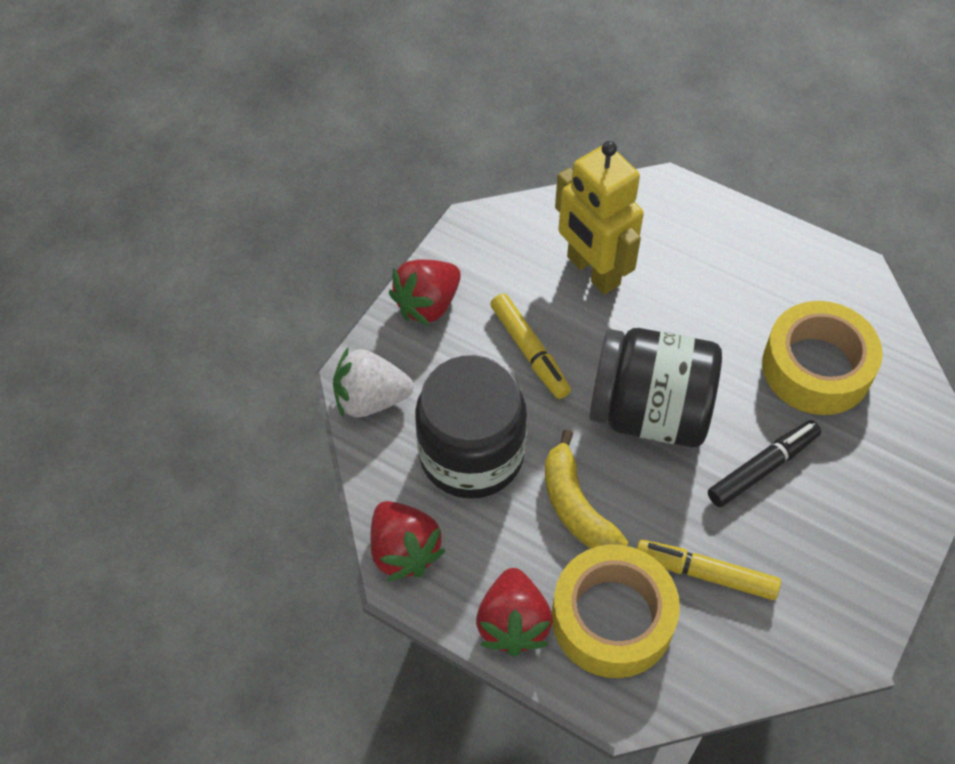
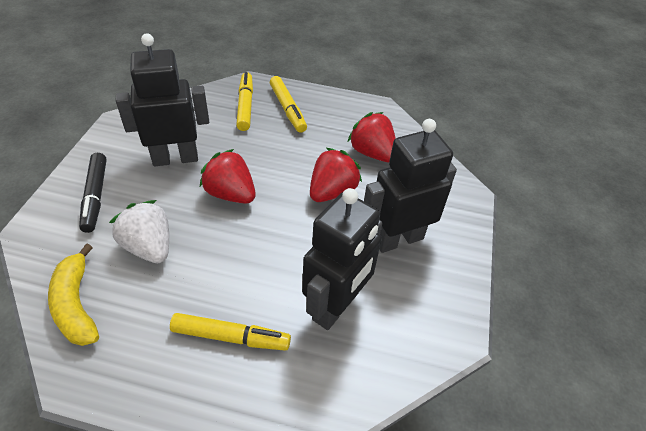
black jar: 2 -> 0
black robot: 0 -> 3
yellow marker: 2 -> 3
yellow robot: 1 -> 0
yellow tape: 2 -> 0

